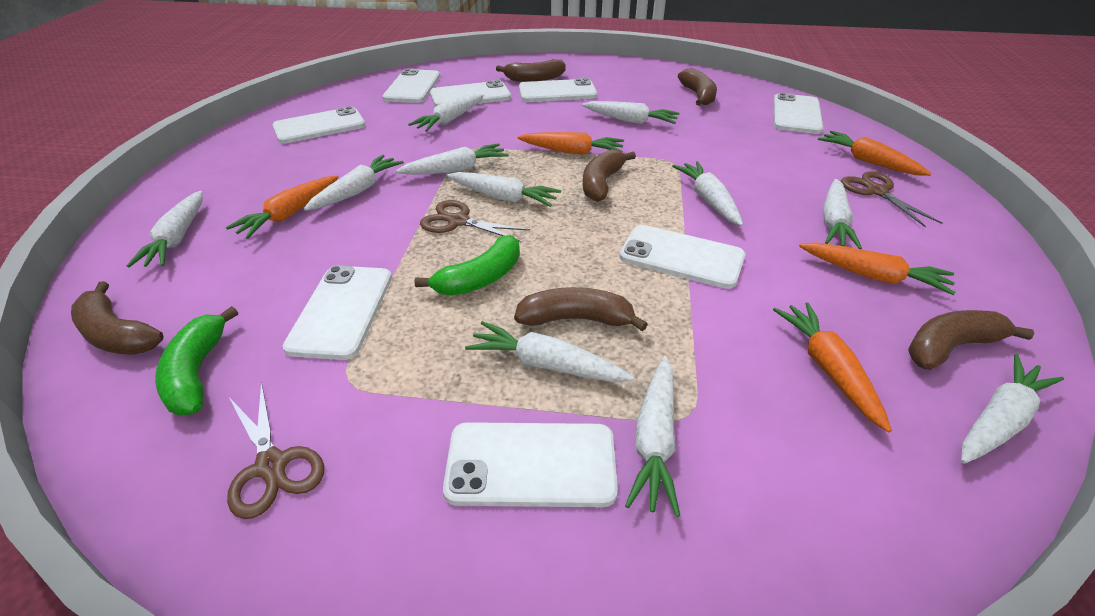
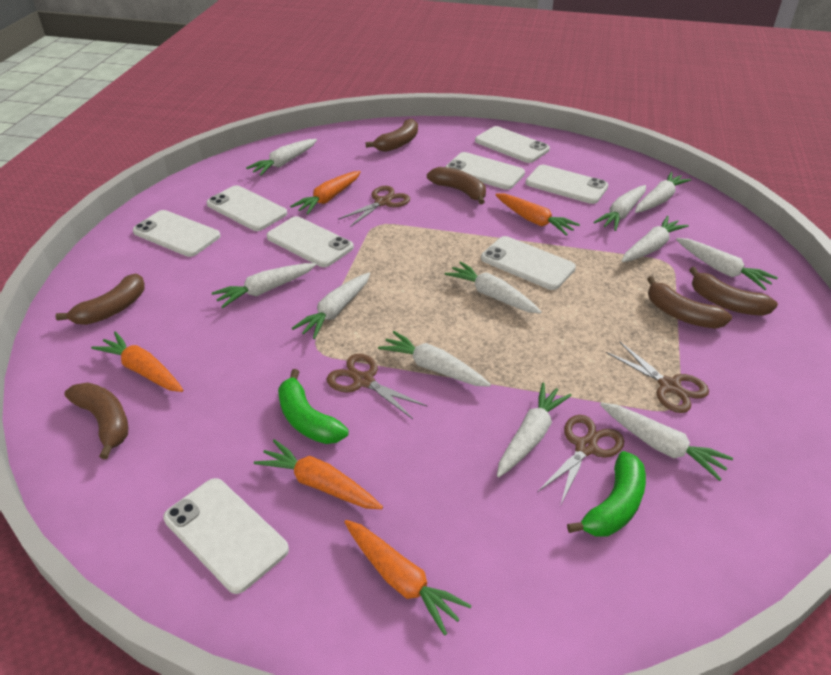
brown scissors: 3 -> 4

